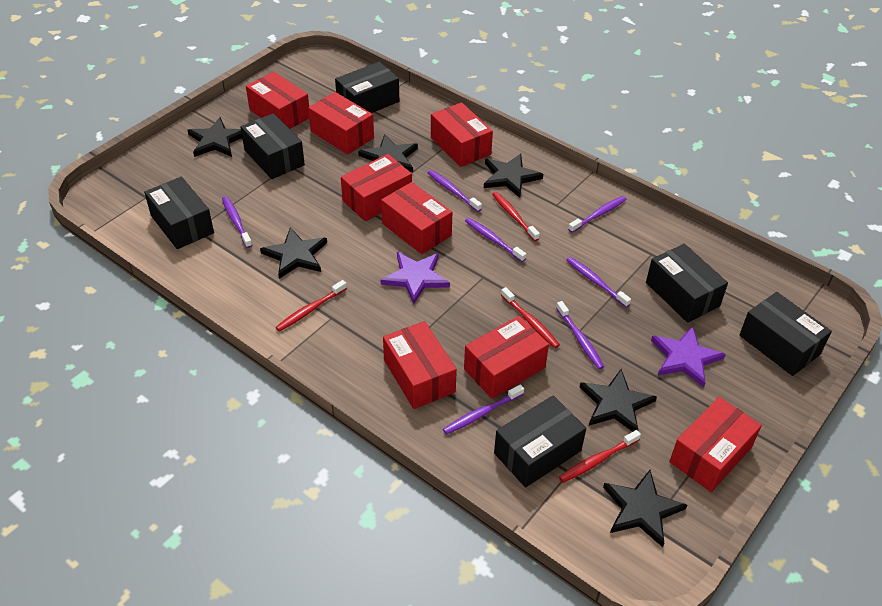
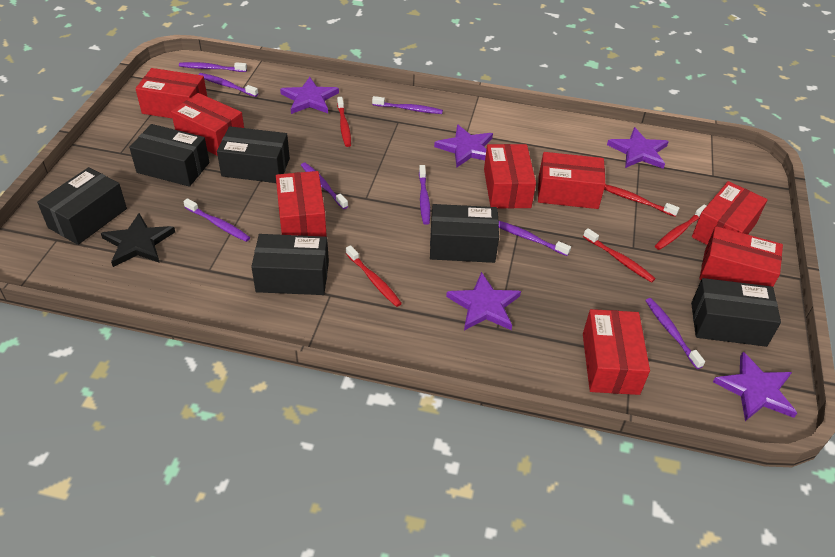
black star: 6 -> 1
purple star: 2 -> 5
purple toothbrush: 7 -> 8
red toothbrush: 4 -> 5

